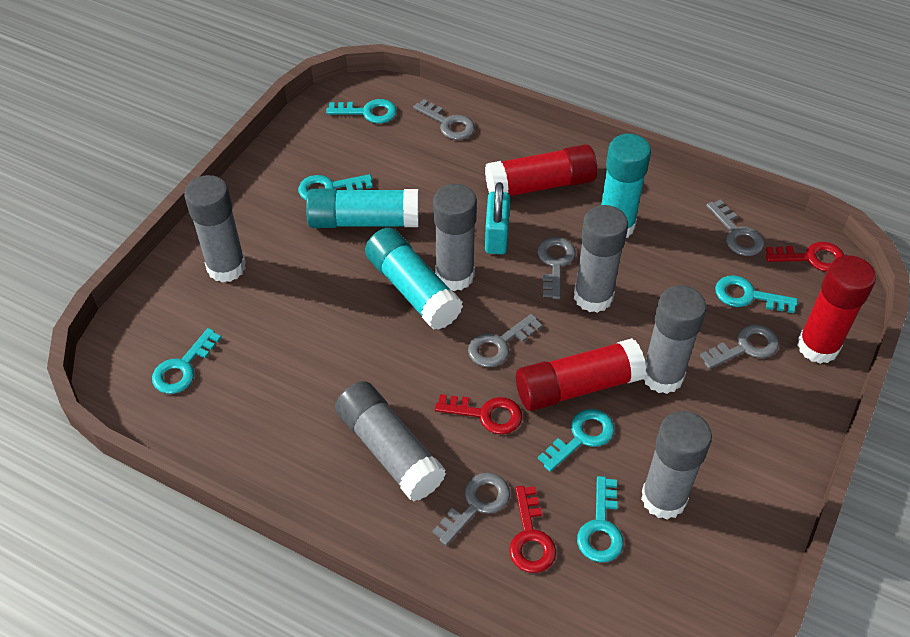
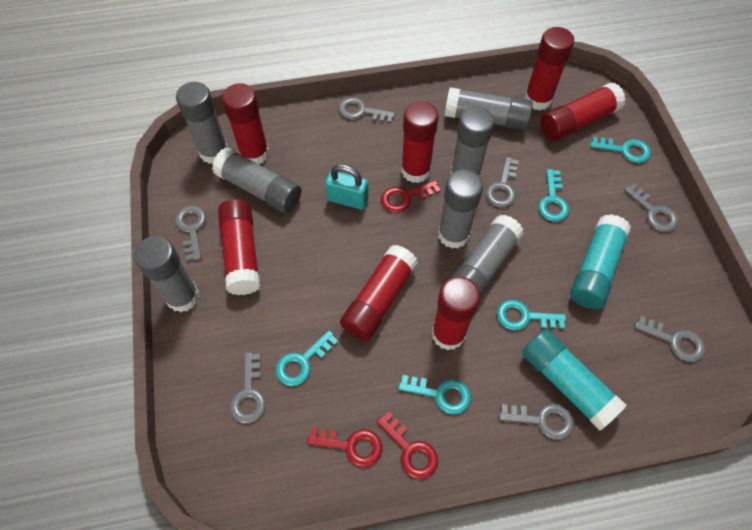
grey glue stick: 6 -> 7
grey key: 6 -> 7
red glue stick: 3 -> 7
turquoise glue stick: 3 -> 2
turquoise key: 6 -> 5

